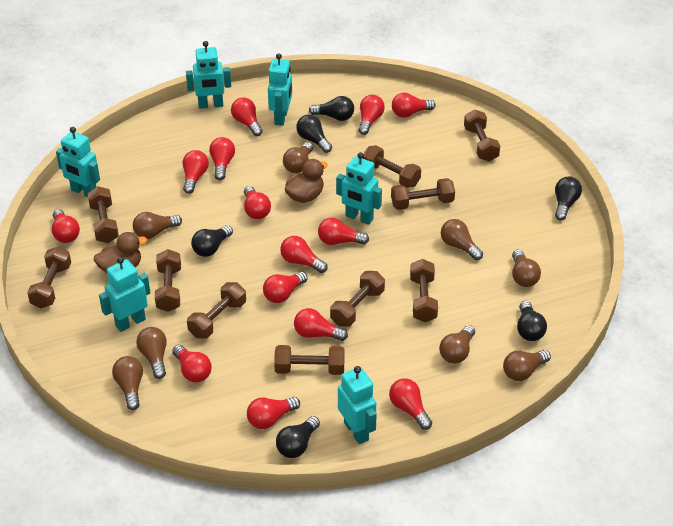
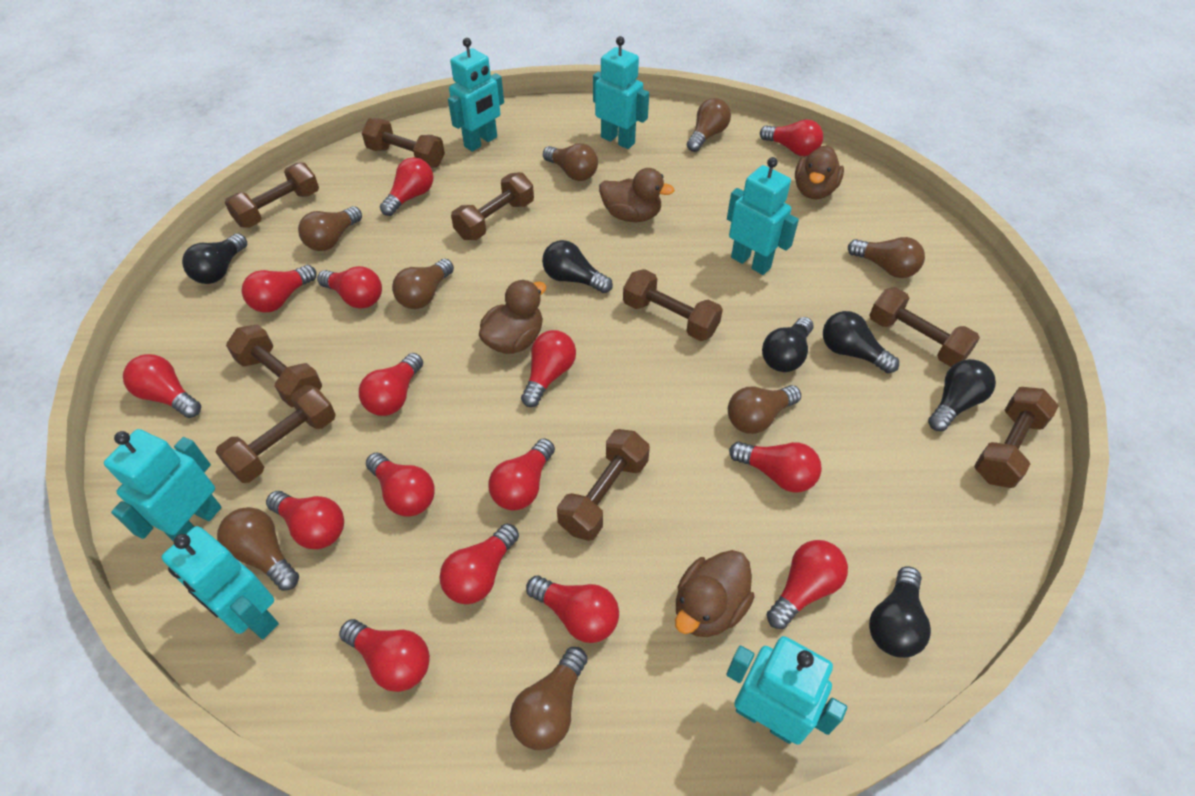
brown duck: 2 -> 4
brown dumbbell: 10 -> 9
red light bulb: 14 -> 15

